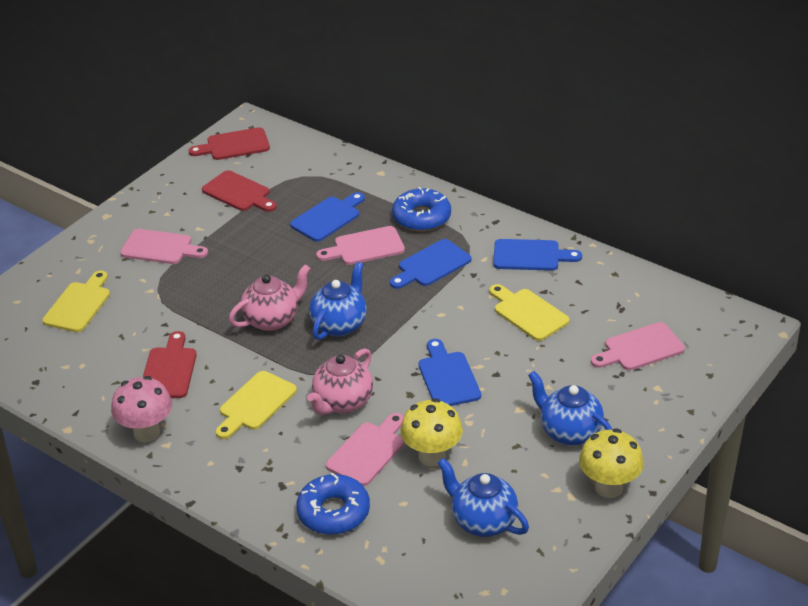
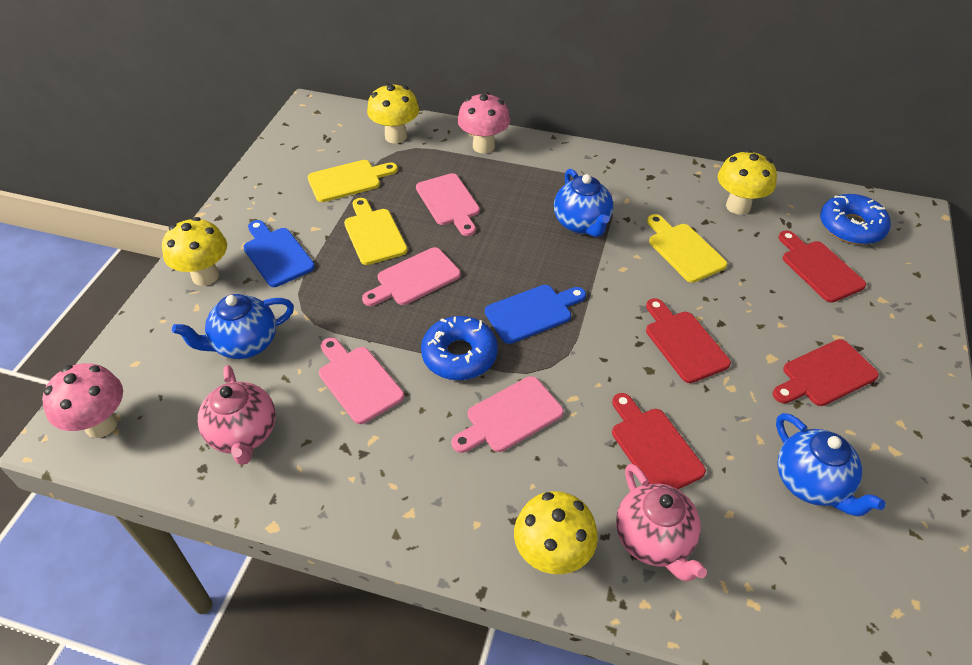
blue cutting board: 4 -> 2
pink mushroom: 1 -> 2
red cutting board: 3 -> 4
yellow mushroom: 2 -> 4

